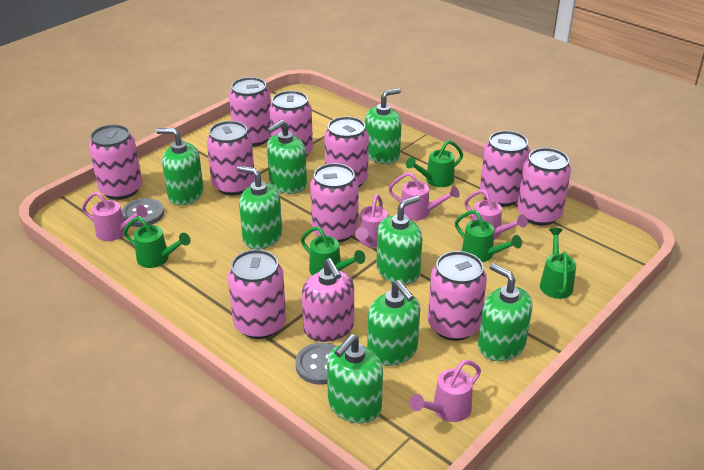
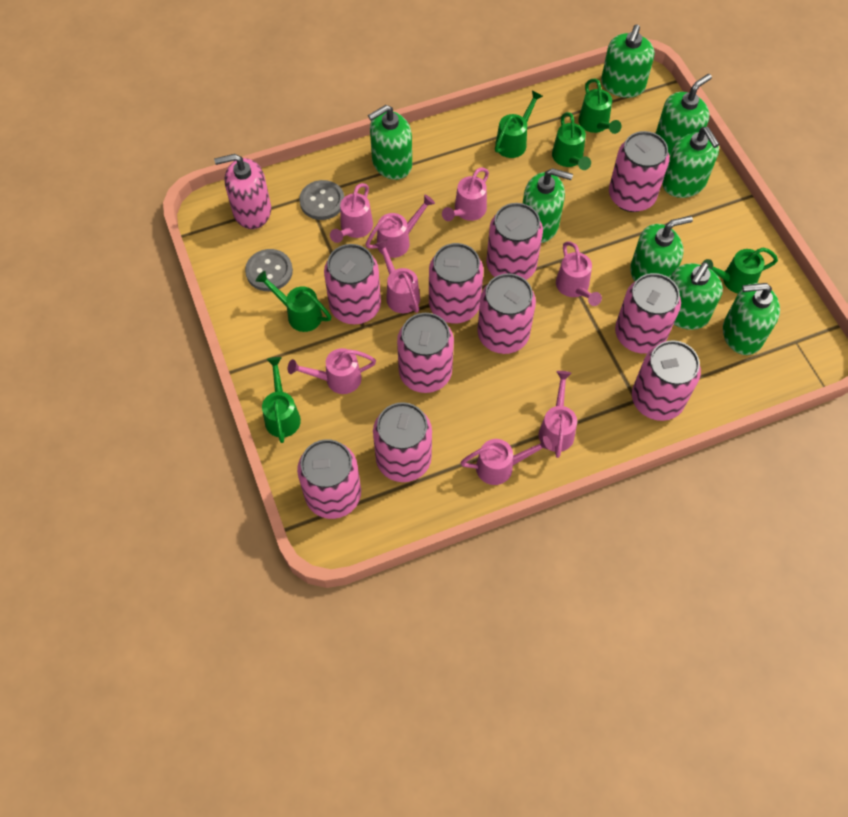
green watering can: 5 -> 6
pink watering can: 5 -> 8

